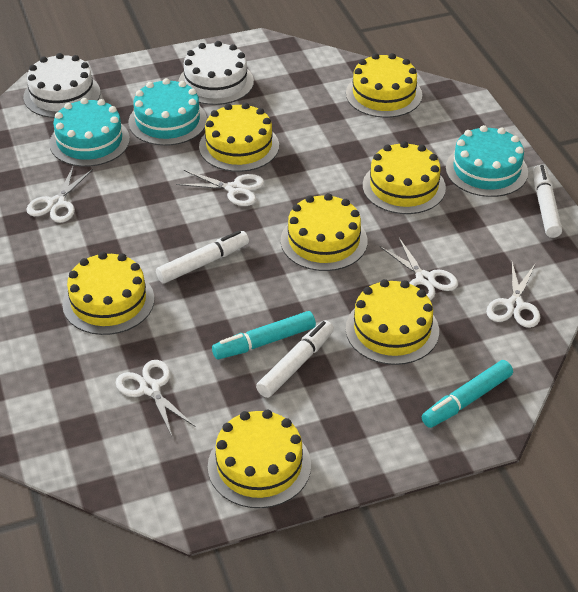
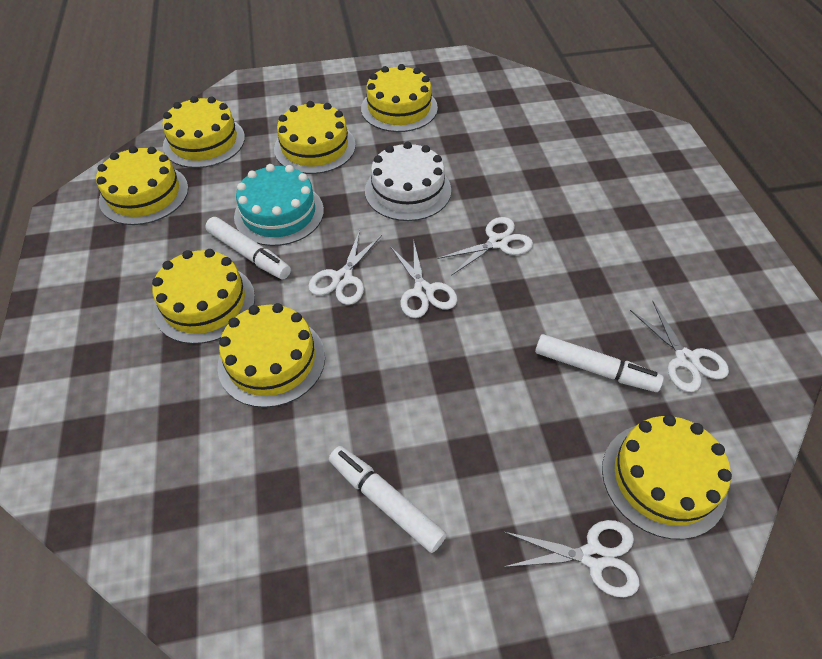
turquoise cake: 3 -> 1
turquoise marker: 2 -> 0
white cake: 2 -> 1

